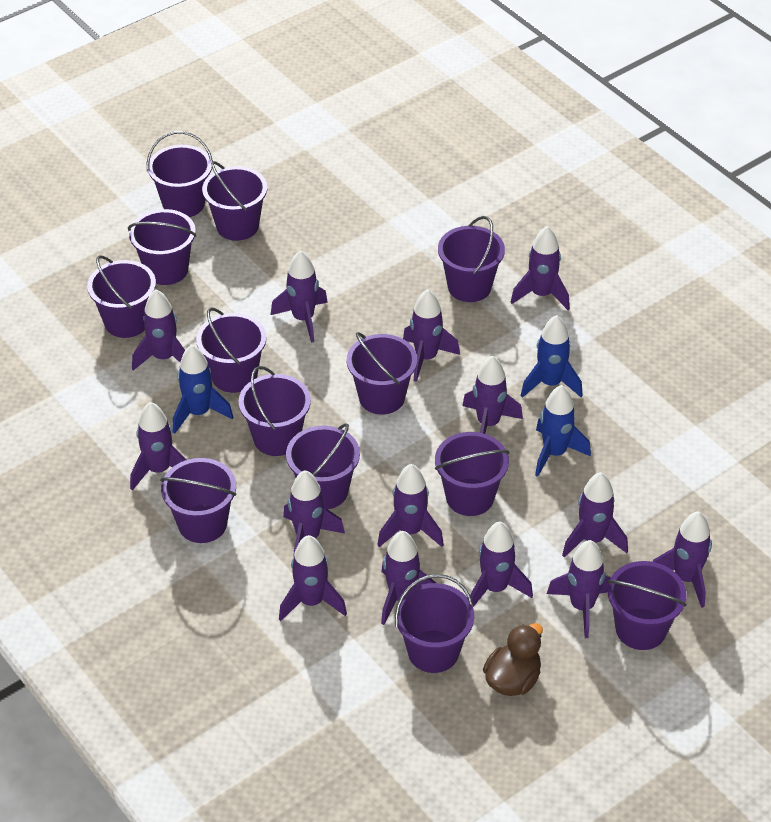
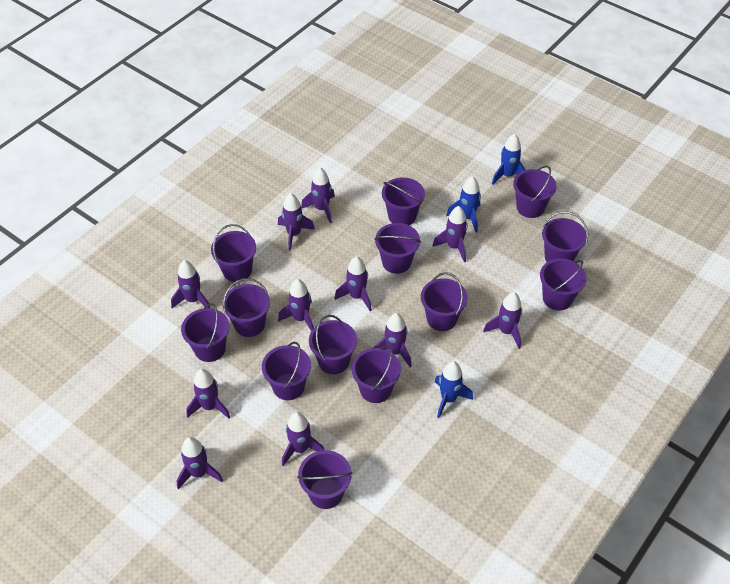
brown duck: 1 -> 0
purple rocket: 14 -> 11

